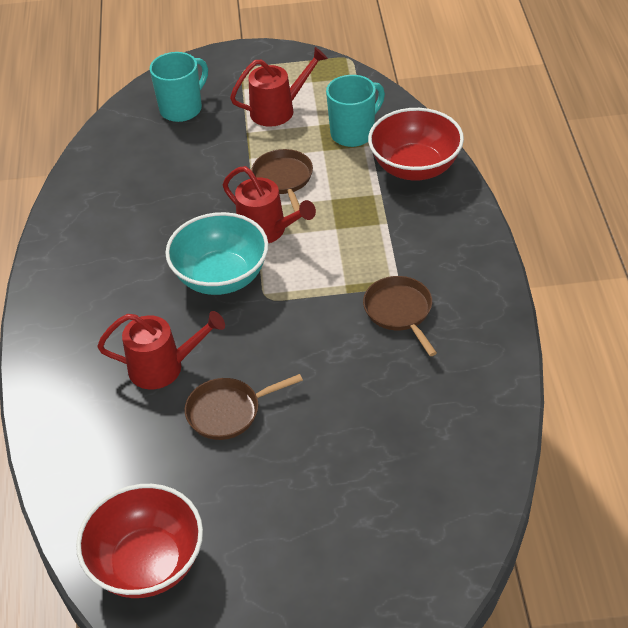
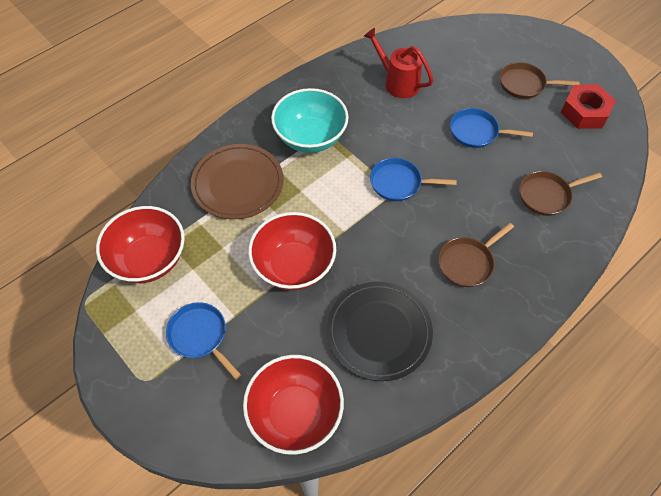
black plate: 0 -> 1
blue pan: 0 -> 3
brown plate: 0 -> 1
red bowl: 2 -> 3
red nut: 0 -> 1
red watering can: 3 -> 1
turquoise mug: 2 -> 0

